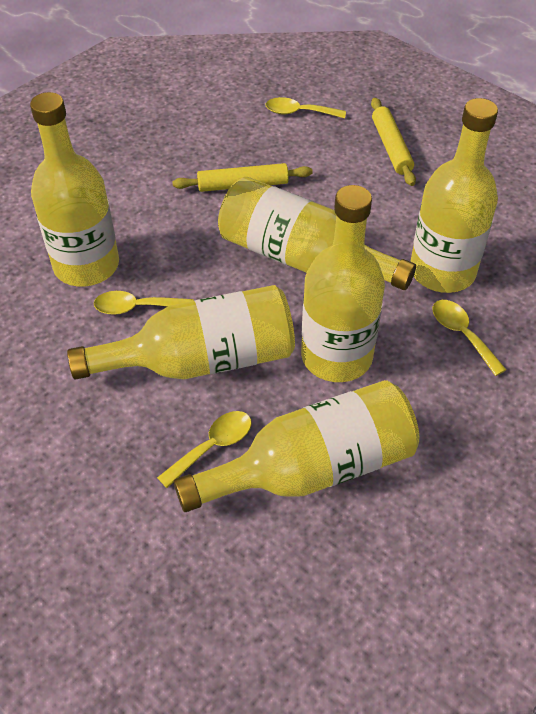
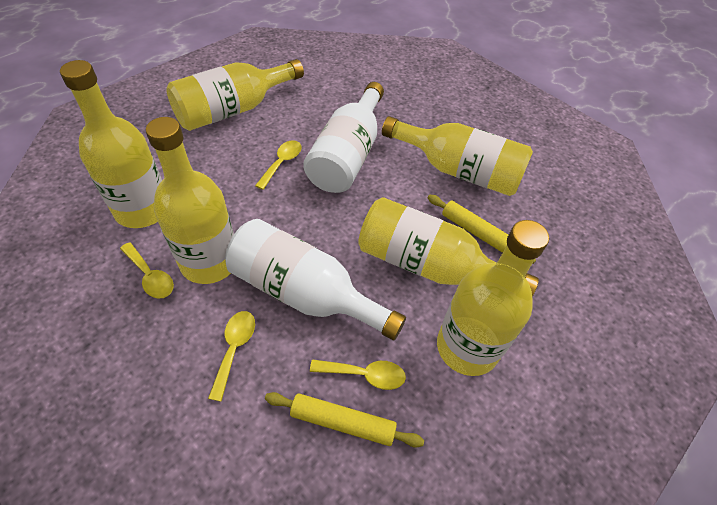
white bottle: 0 -> 2

